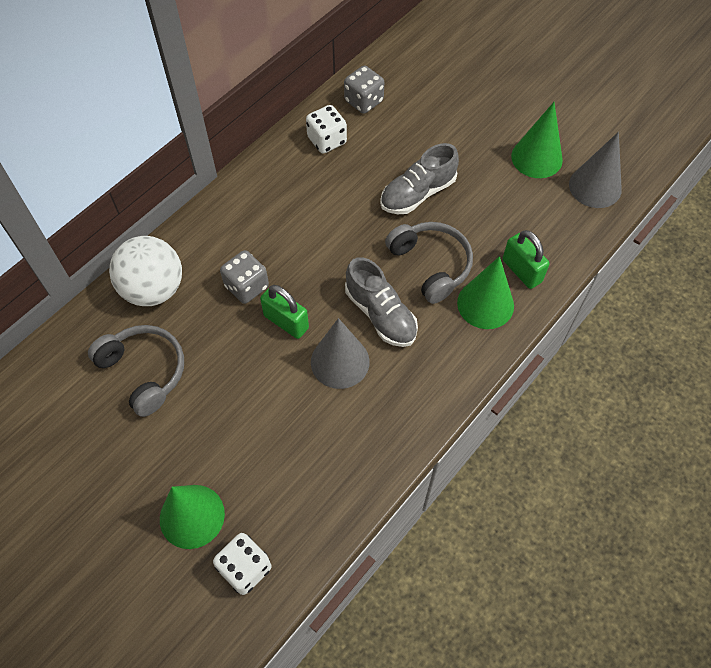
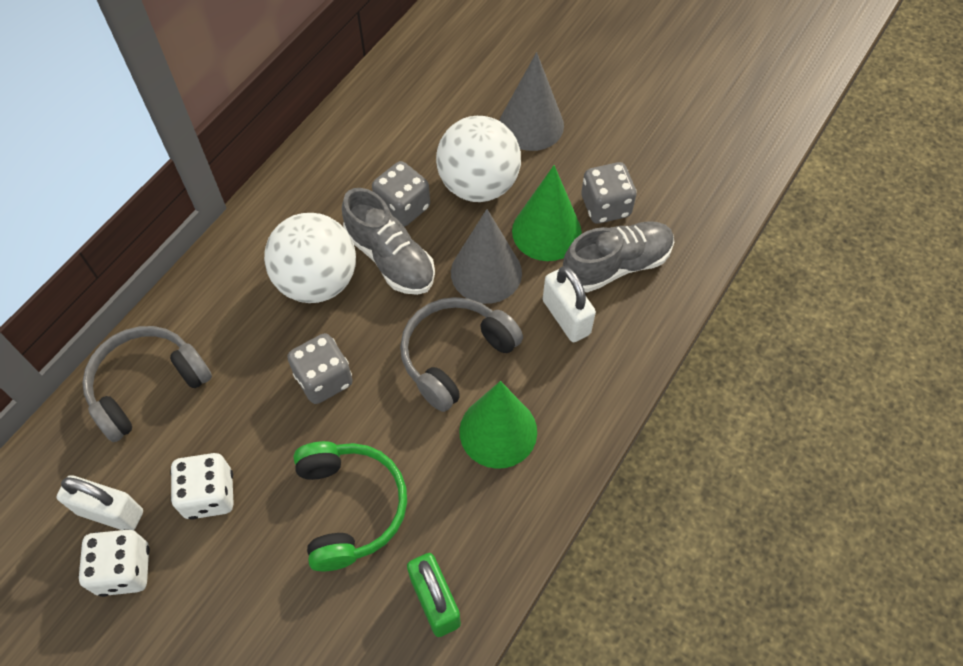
green cone: 3 -> 2
green headphones: 0 -> 1
green padlock: 2 -> 1
grey dice: 2 -> 3
white ball: 1 -> 2
white padlock: 0 -> 2

